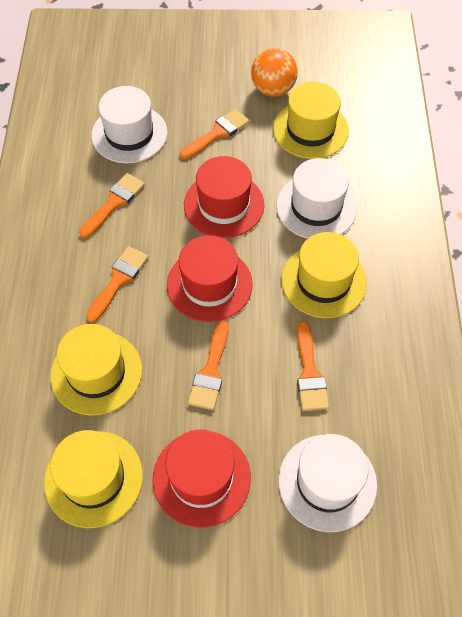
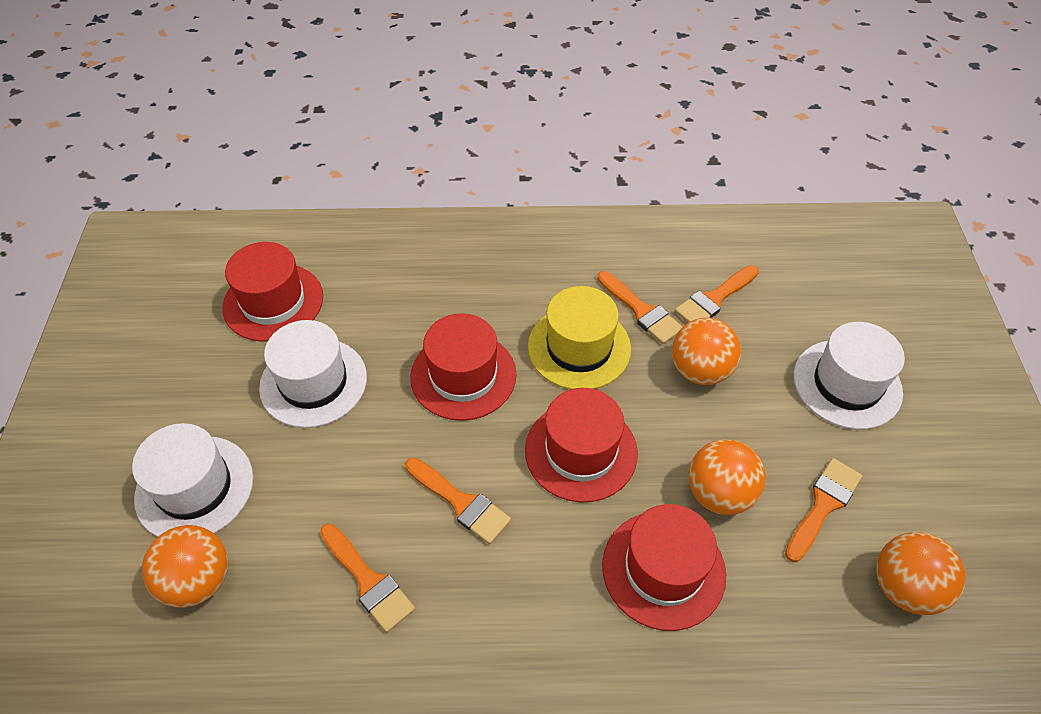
orange ball: 1 -> 4
red hat: 3 -> 4
yellow hat: 4 -> 1

